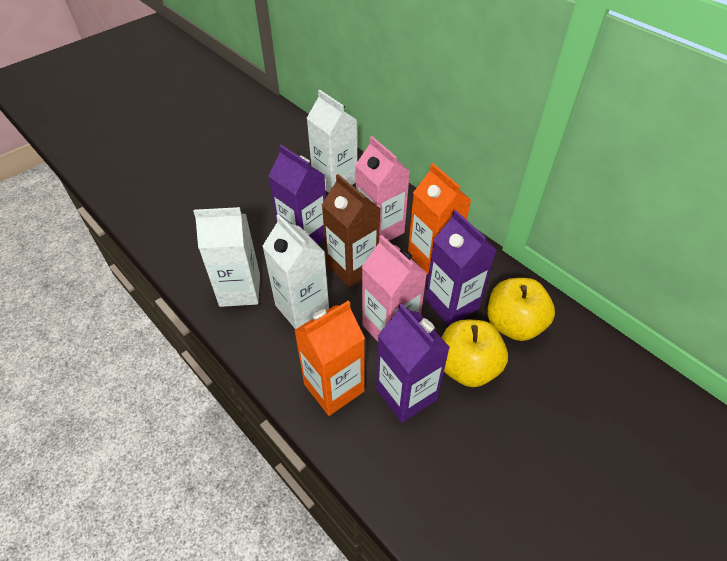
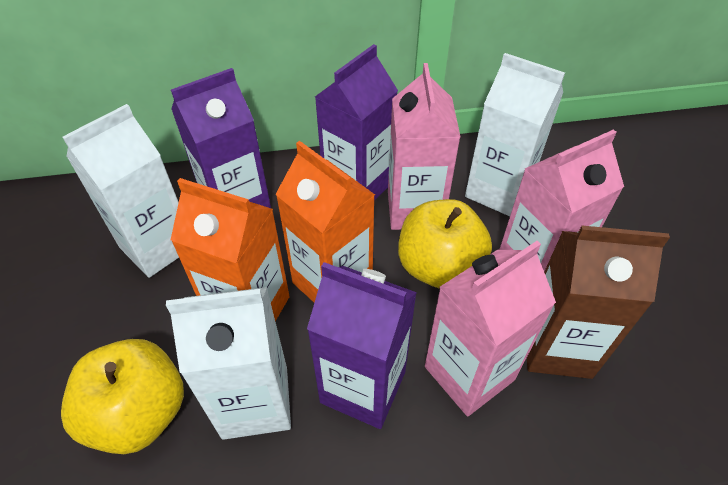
pink carton: 2 -> 3

